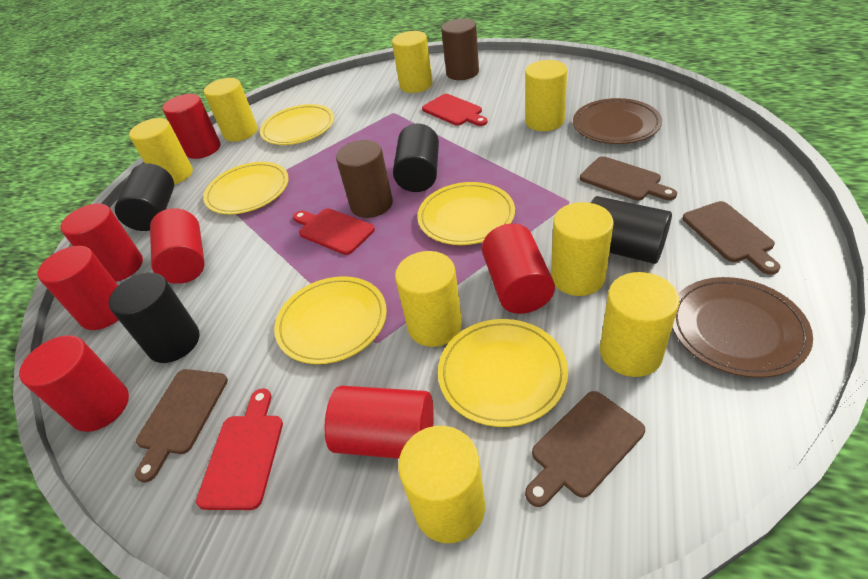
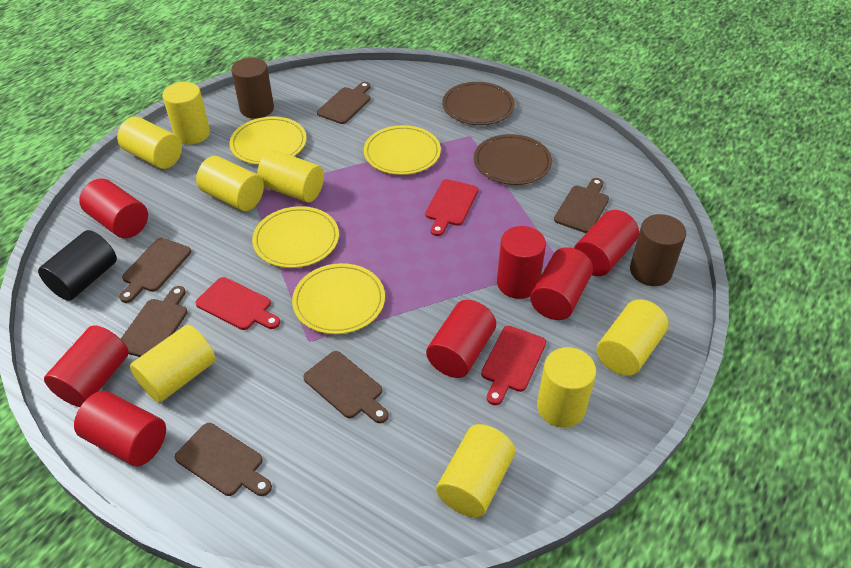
black cylinder: 4 -> 1
brown cutting board: 4 -> 6
yellow plate: 5 -> 4

